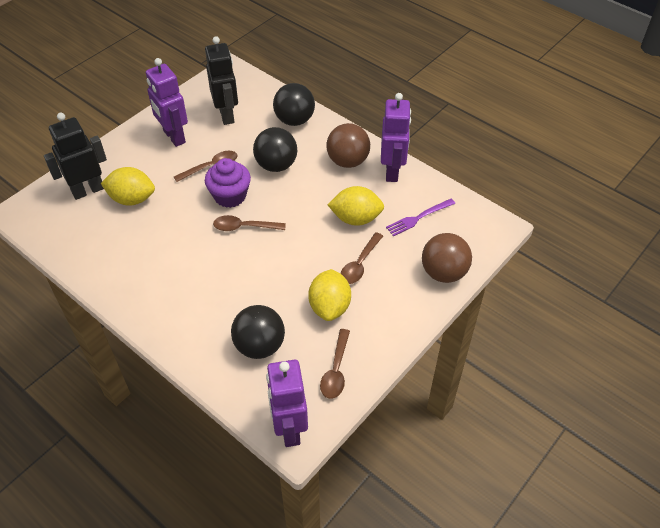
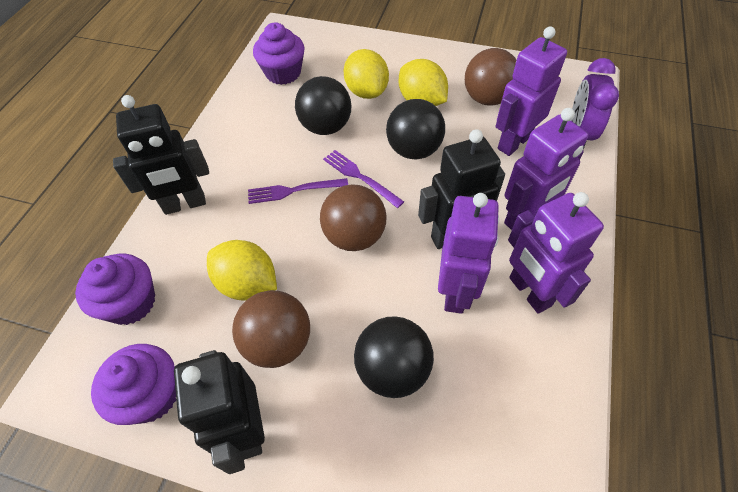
black robot: 2 -> 3
brown ball: 2 -> 3
brown spoon: 4 -> 0
purple clock: 0 -> 1
purple cupcake: 1 -> 3
purple fork: 1 -> 2
purple robot: 3 -> 4

